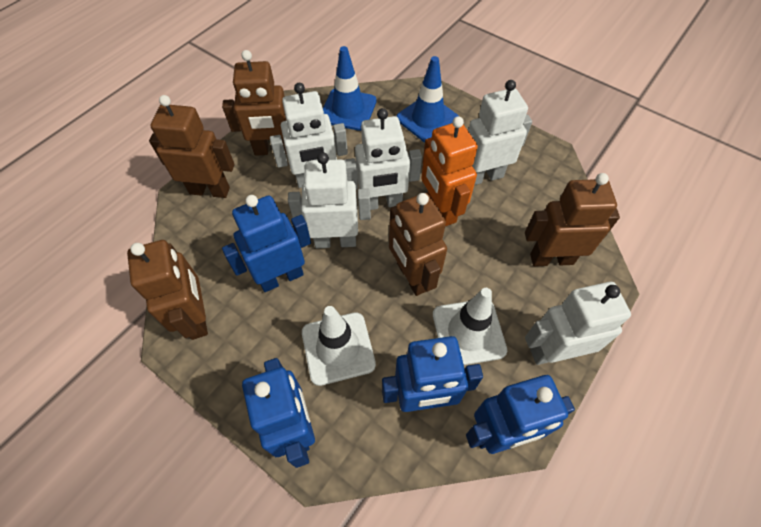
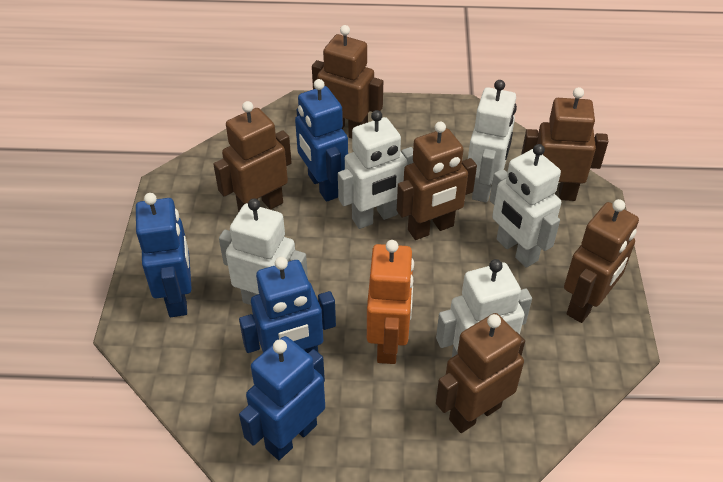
blue traffic cone: 2 -> 0
brown robot: 5 -> 6
white traffic cone: 2 -> 0

